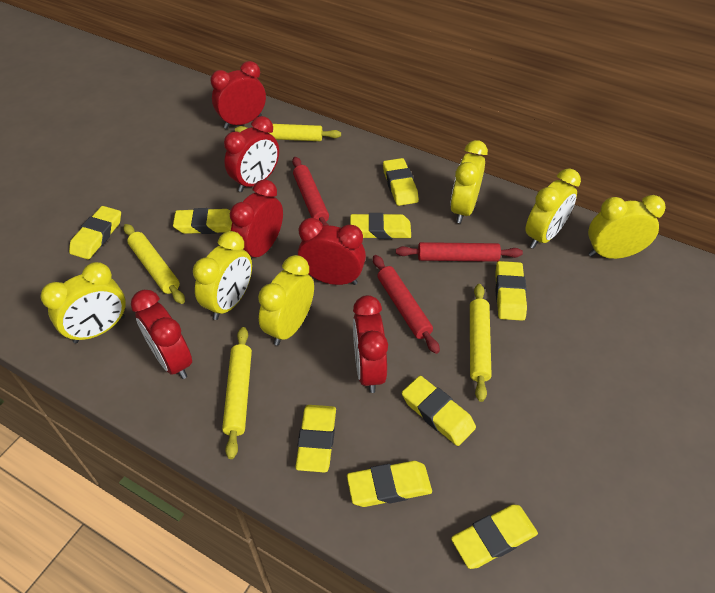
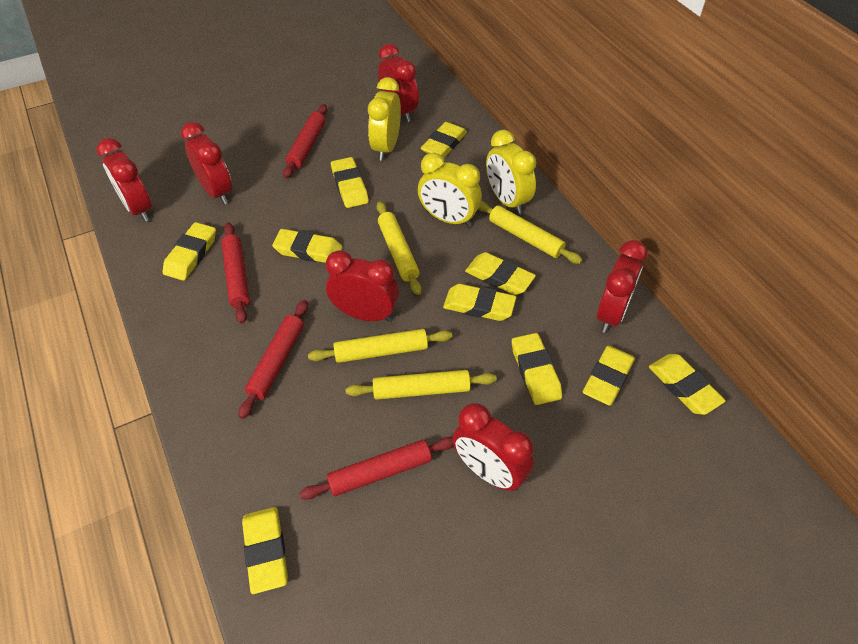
red rolling pin: 3 -> 4
yellow clock: 6 -> 3
yellow eraser: 9 -> 10

